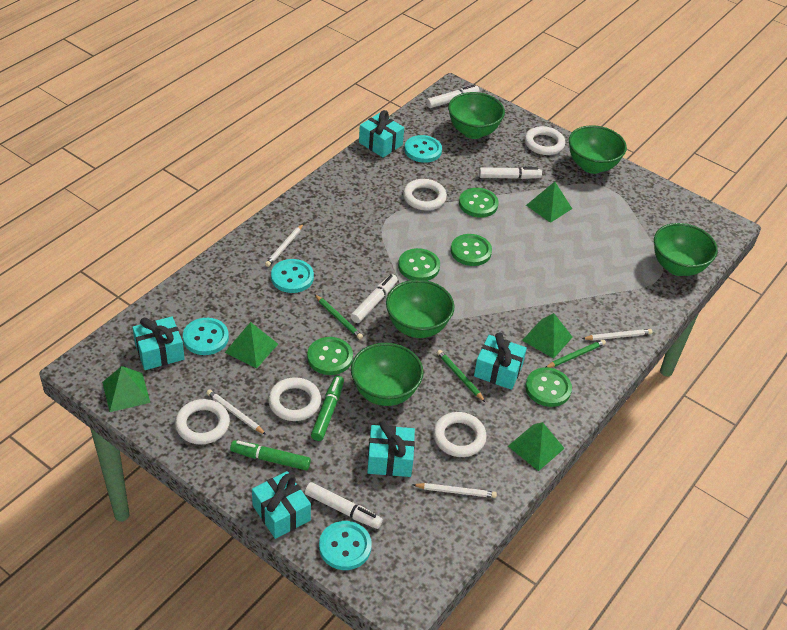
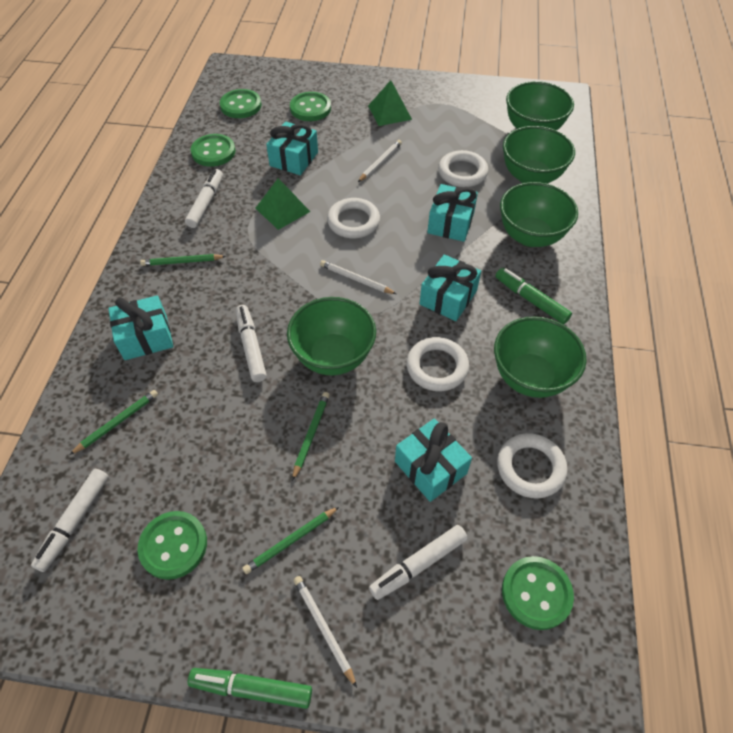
green pencil: 3 -> 4
green pyramid: 5 -> 2
turquoise button: 4 -> 0
white pencil: 4 -> 3
white ring: 5 -> 4

